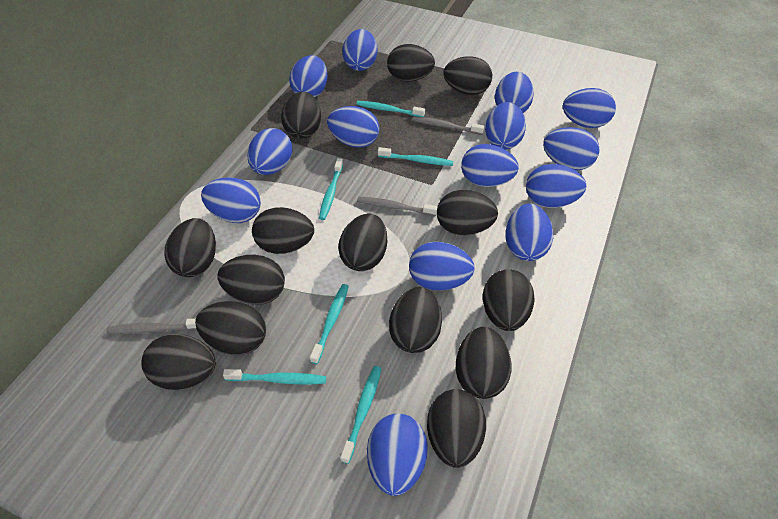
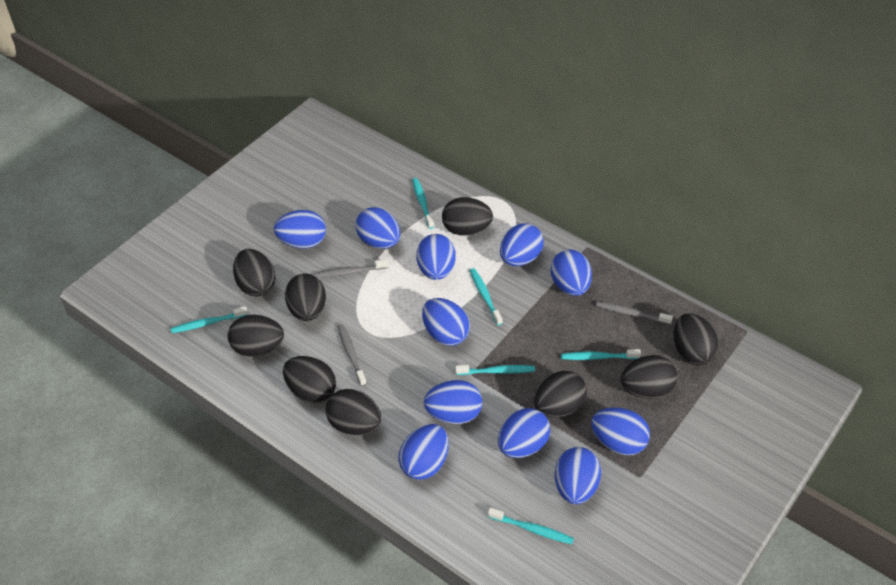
black egg: 14 -> 9
blue egg: 14 -> 11

